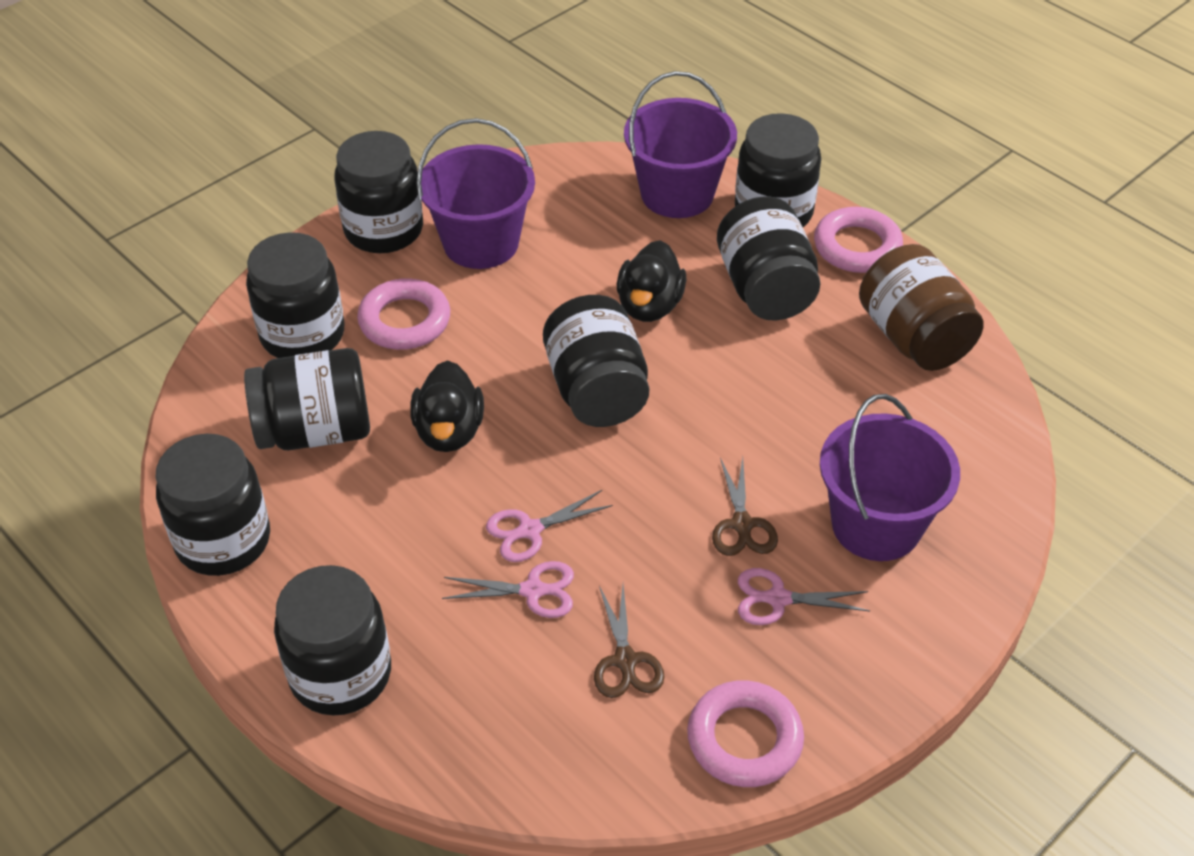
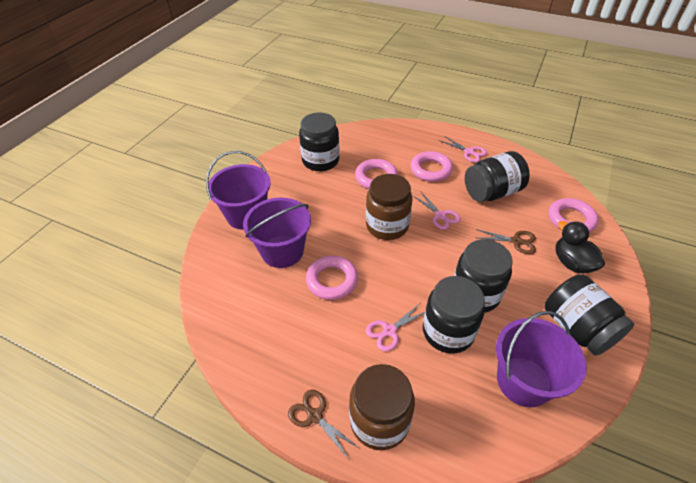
black duck: 2 -> 1
black jar: 8 -> 5
brown jar: 1 -> 2
pink ring: 3 -> 4

